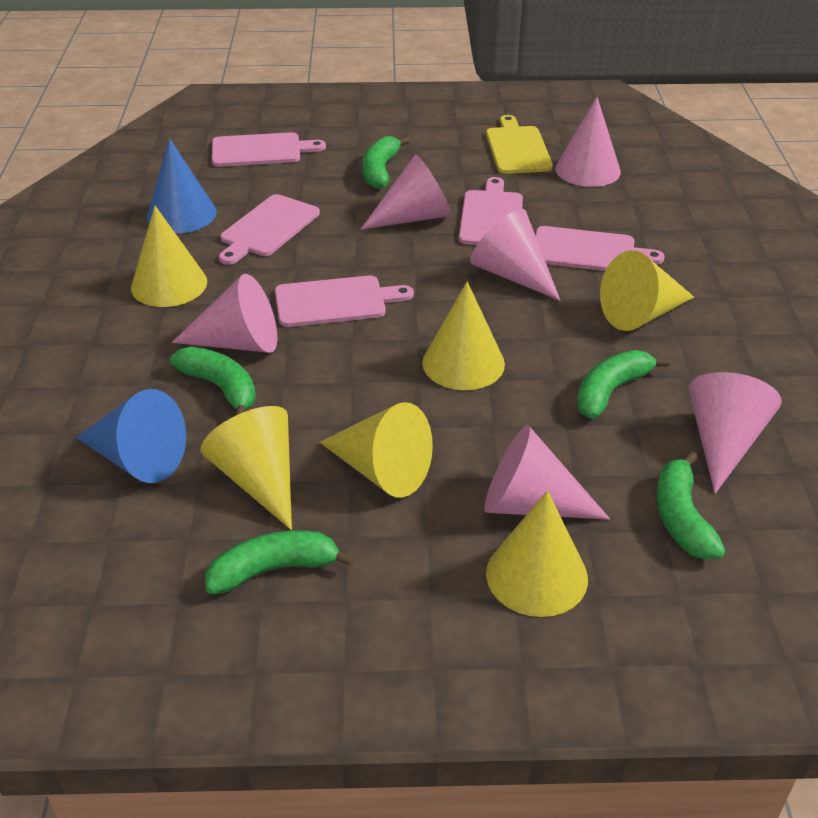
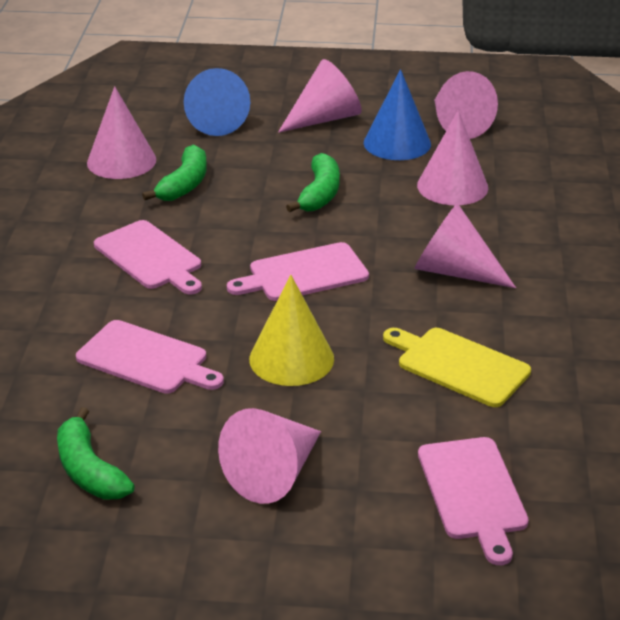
green banana: 5 -> 3
pink cutting board: 5 -> 4
yellow cone: 6 -> 1

